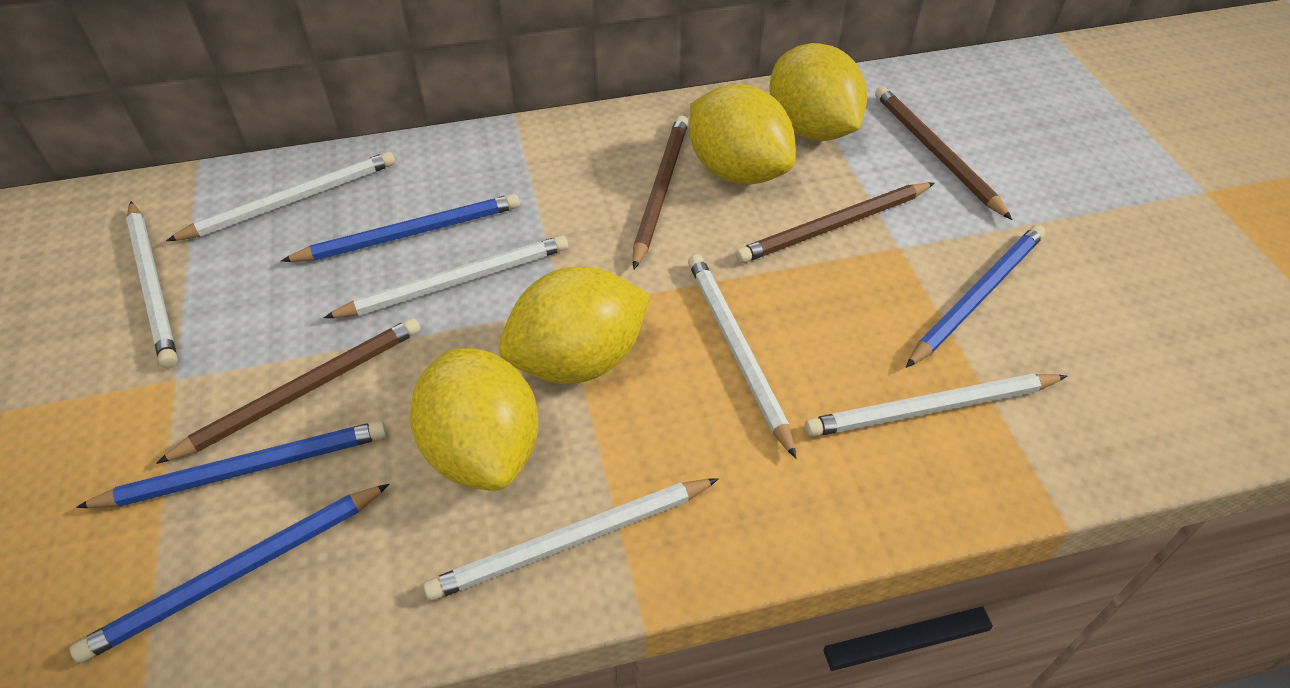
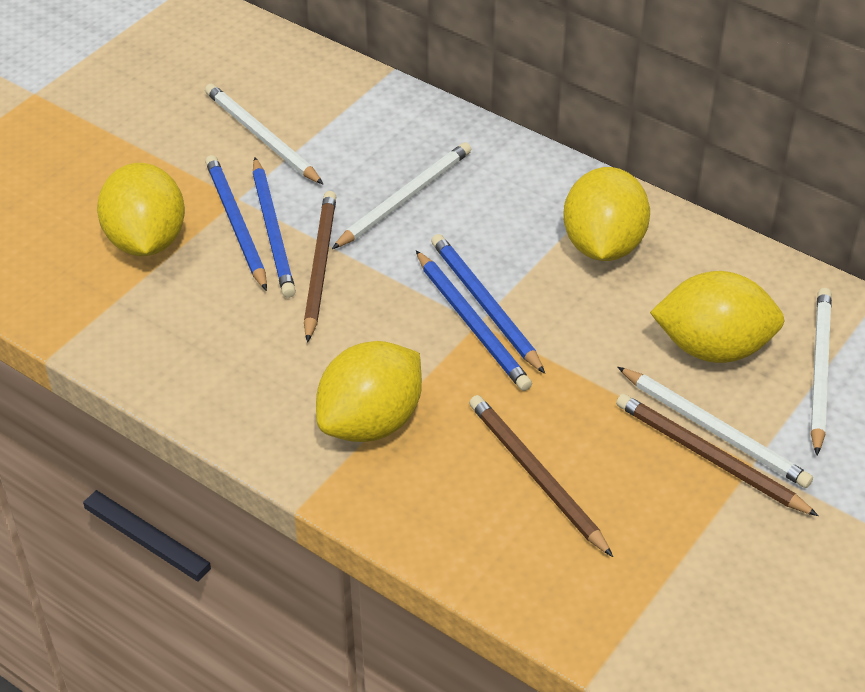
brown pencil: 4 -> 3
white pencil: 6 -> 4

